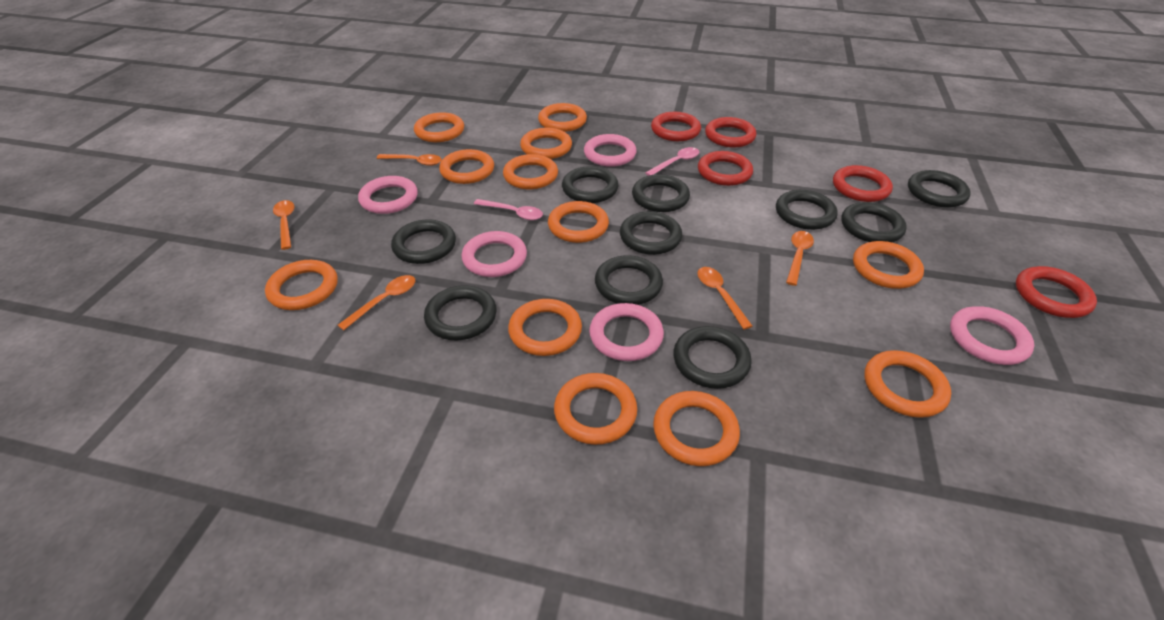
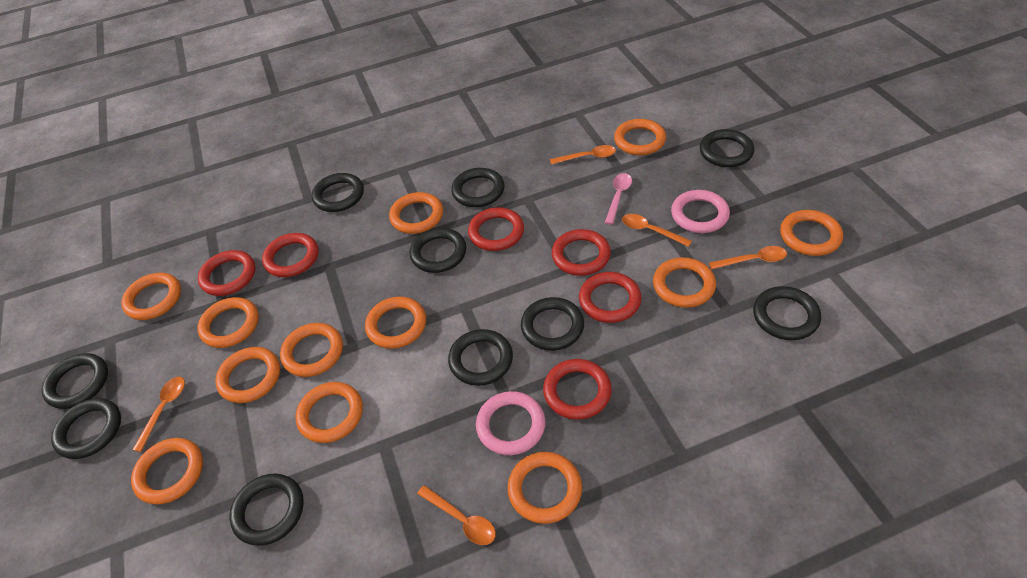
pink ring: 5 -> 2
pink spoon: 2 -> 1
red ring: 5 -> 6

